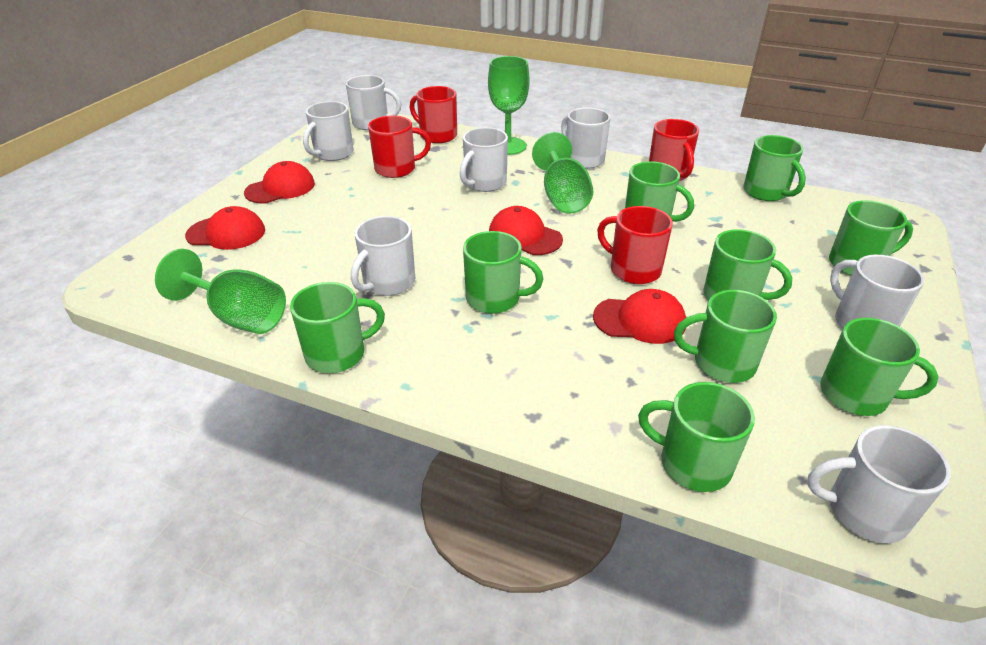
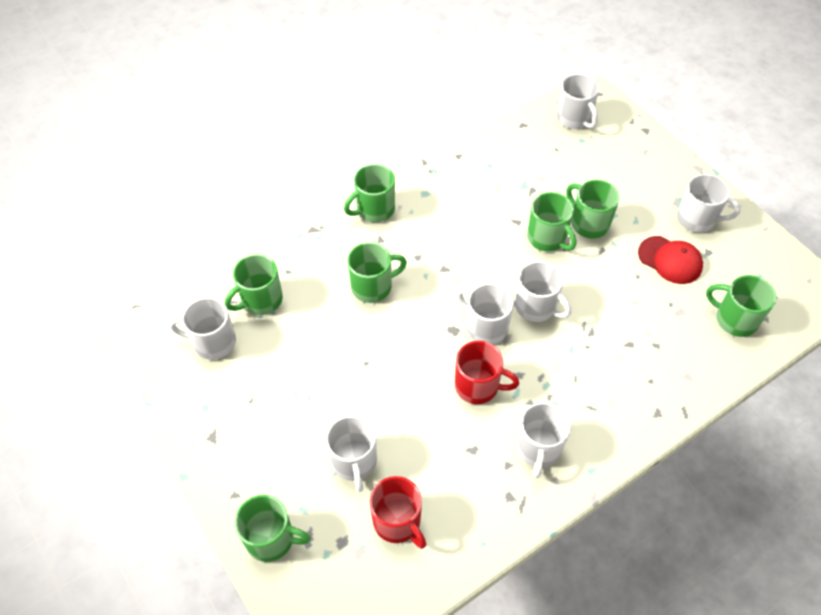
green goblet: 3 -> 0
green mug: 9 -> 7
red cap: 4 -> 1
red mug: 4 -> 2

